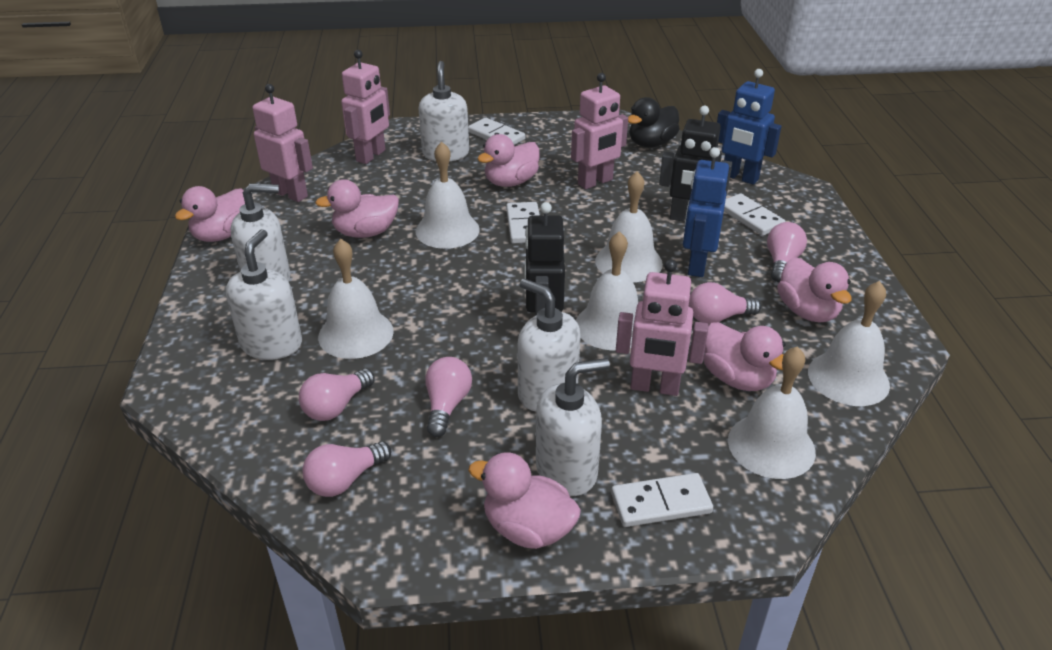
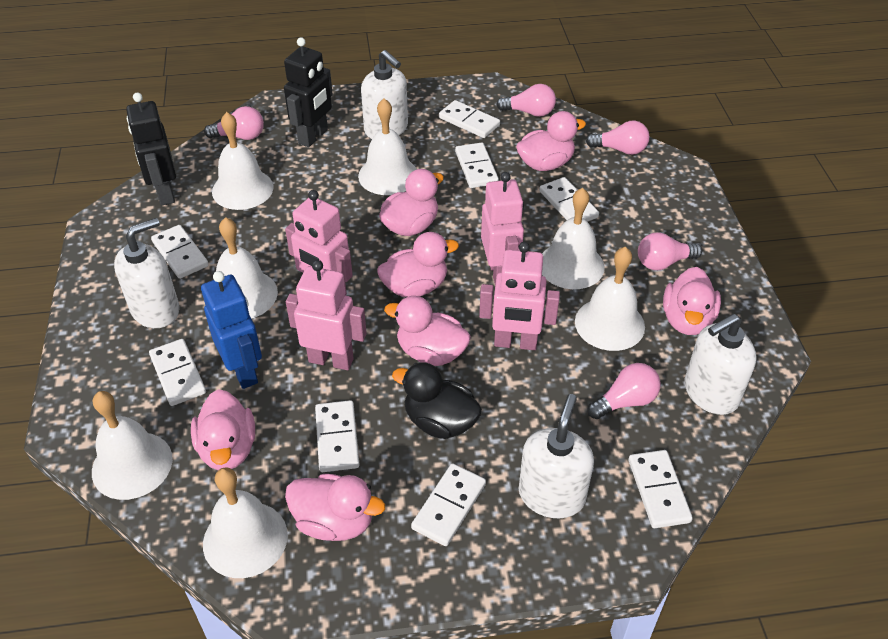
blue robot: 2 -> 1
pink duck: 6 -> 7
white bell: 6 -> 7
white domino: 4 -> 8
white soap dispenser: 5 -> 4

